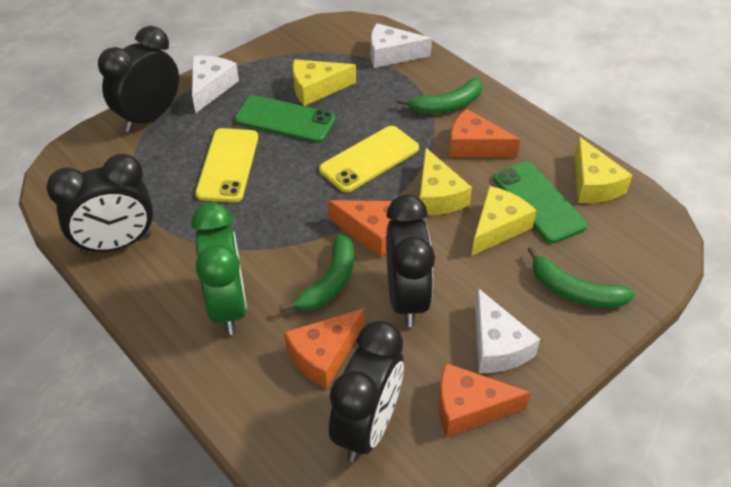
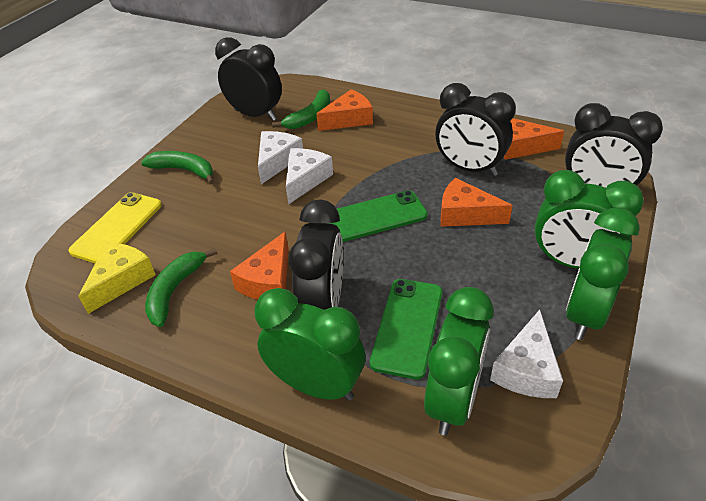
green clock: 1 -> 4
yellow cheese: 4 -> 1
yellow phone: 2 -> 1

